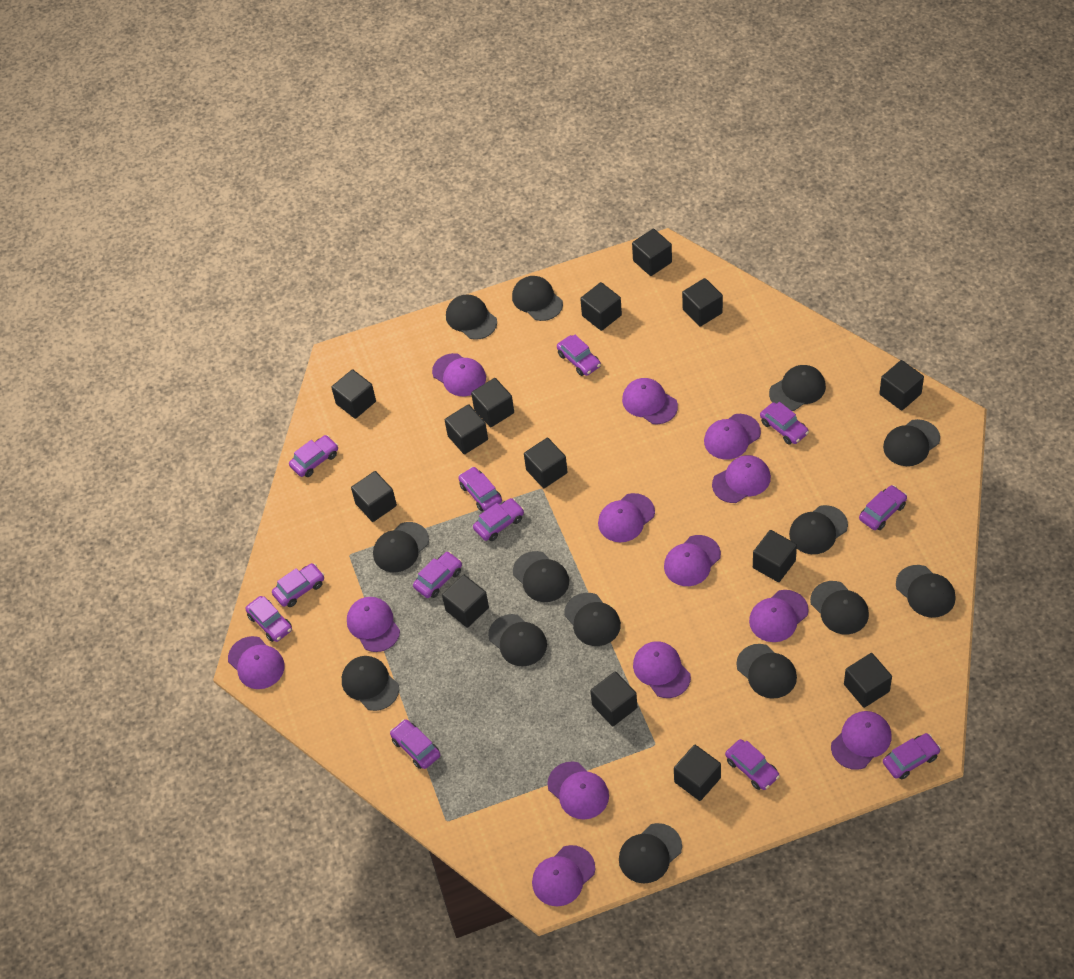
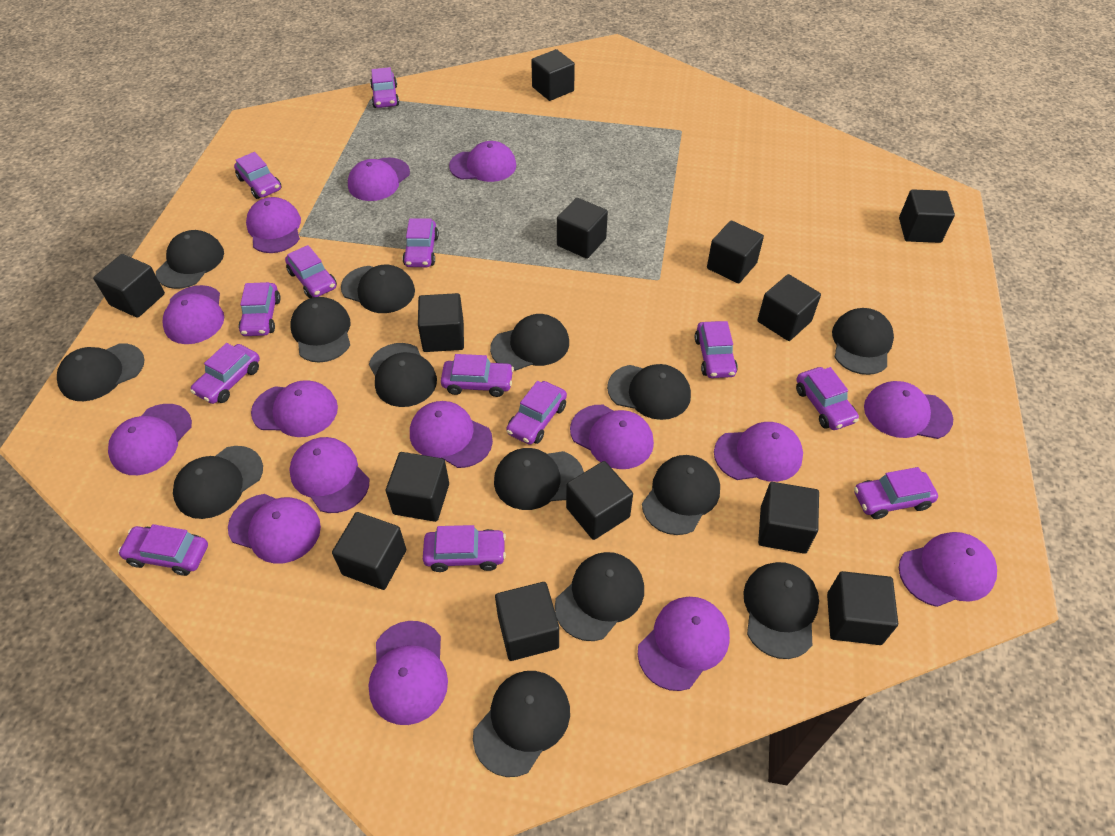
black cube: 14 -> 13
purple cap: 13 -> 15
purple car: 12 -> 13

